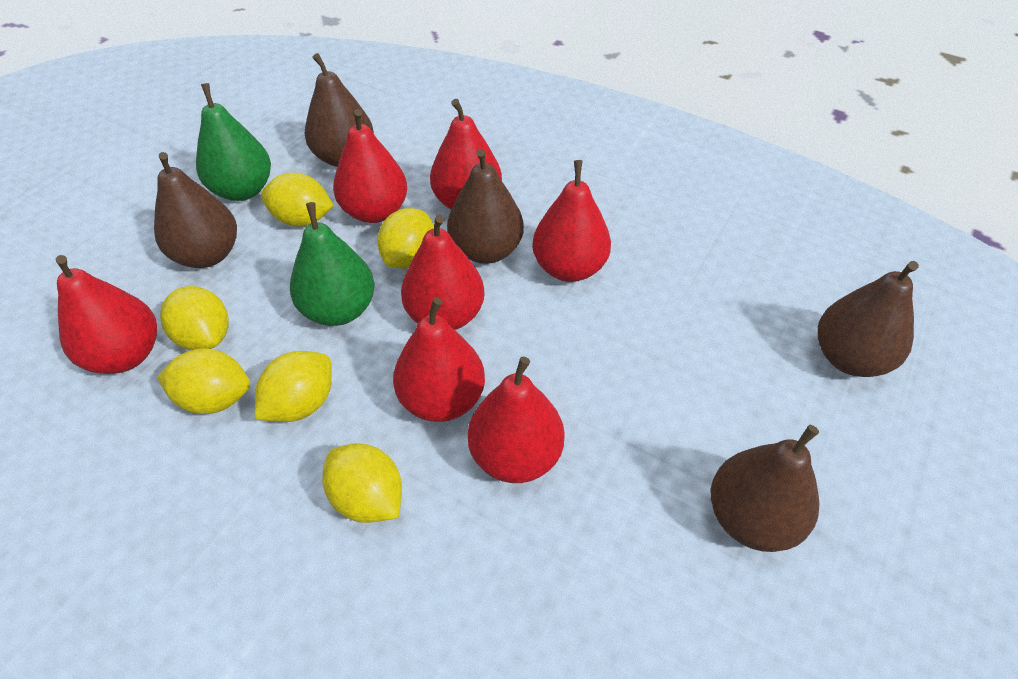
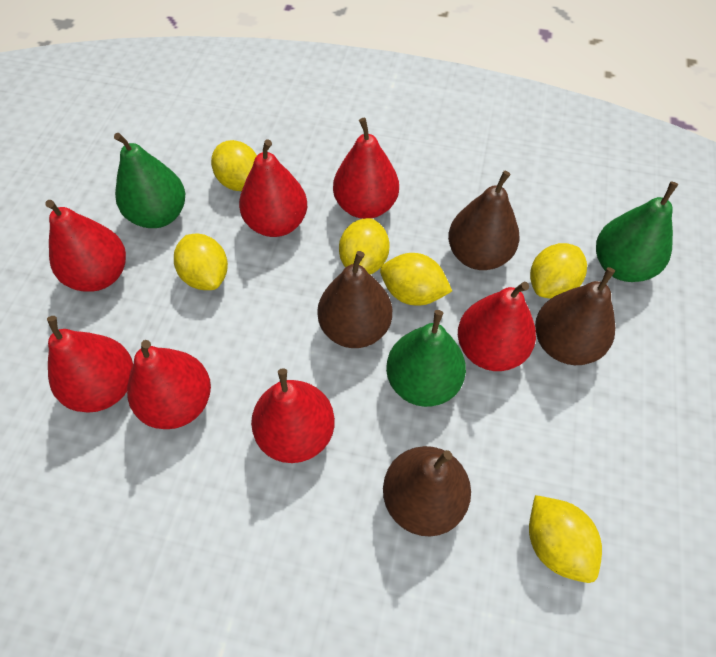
brown pear: 5 -> 4
green pear: 2 -> 3

